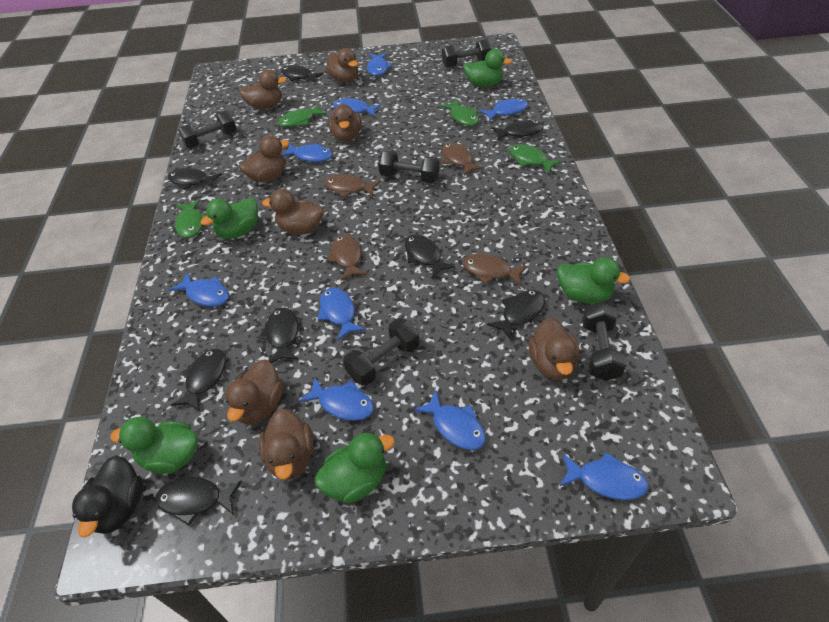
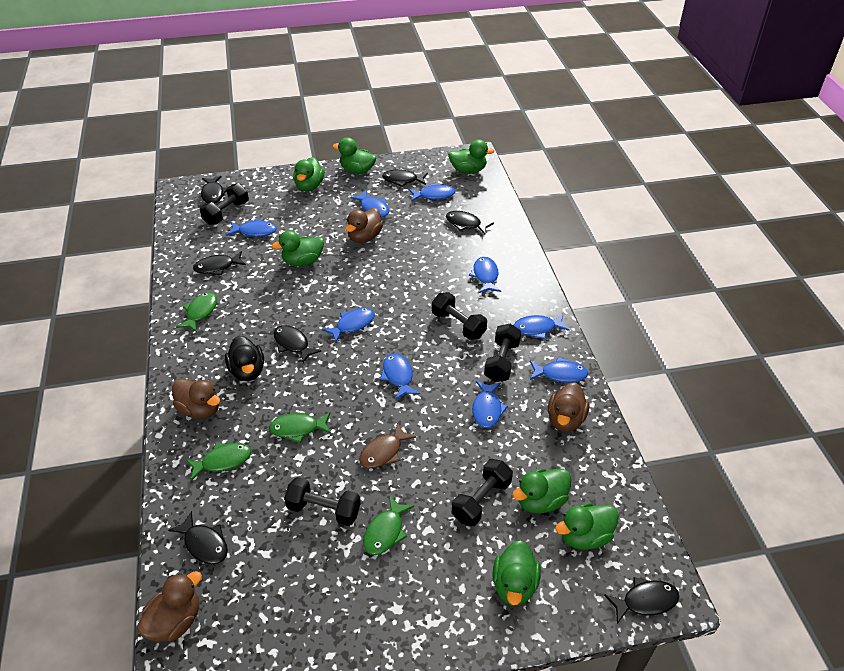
black fish: 8 -> 7
brown duck: 8 -> 4
brown fish: 4 -> 1
green duck: 5 -> 7

